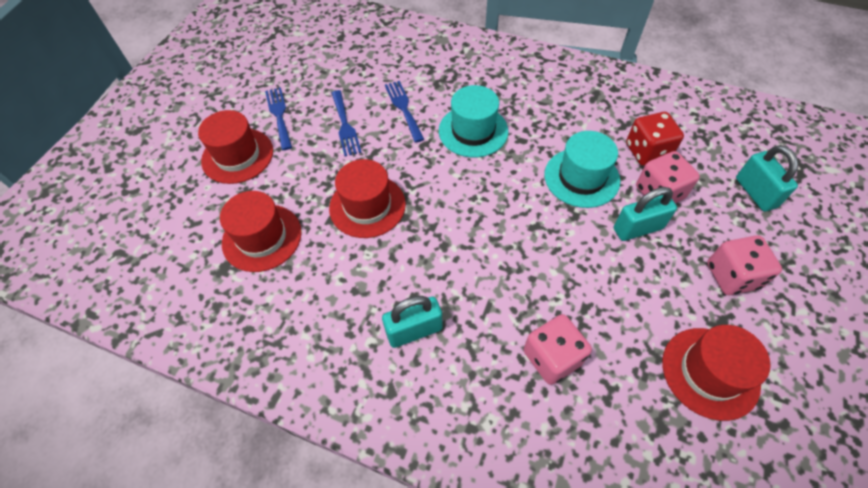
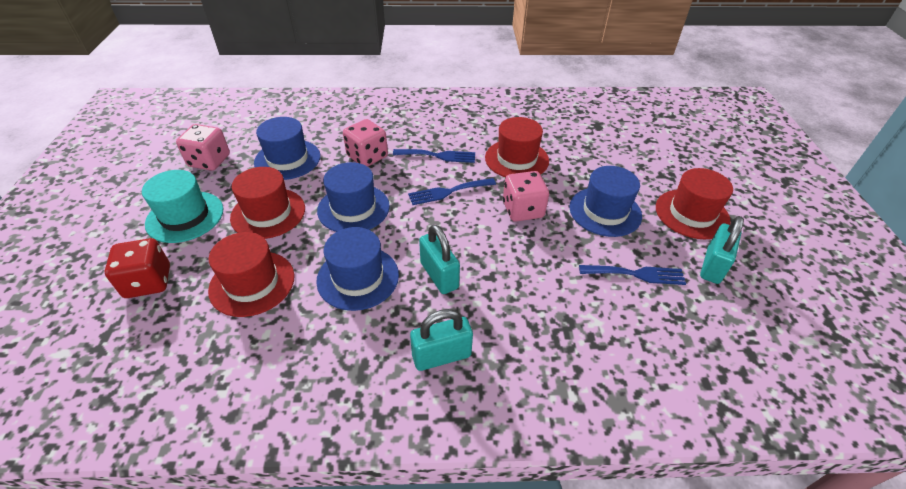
blue hat: 0 -> 4
turquoise hat: 2 -> 1

